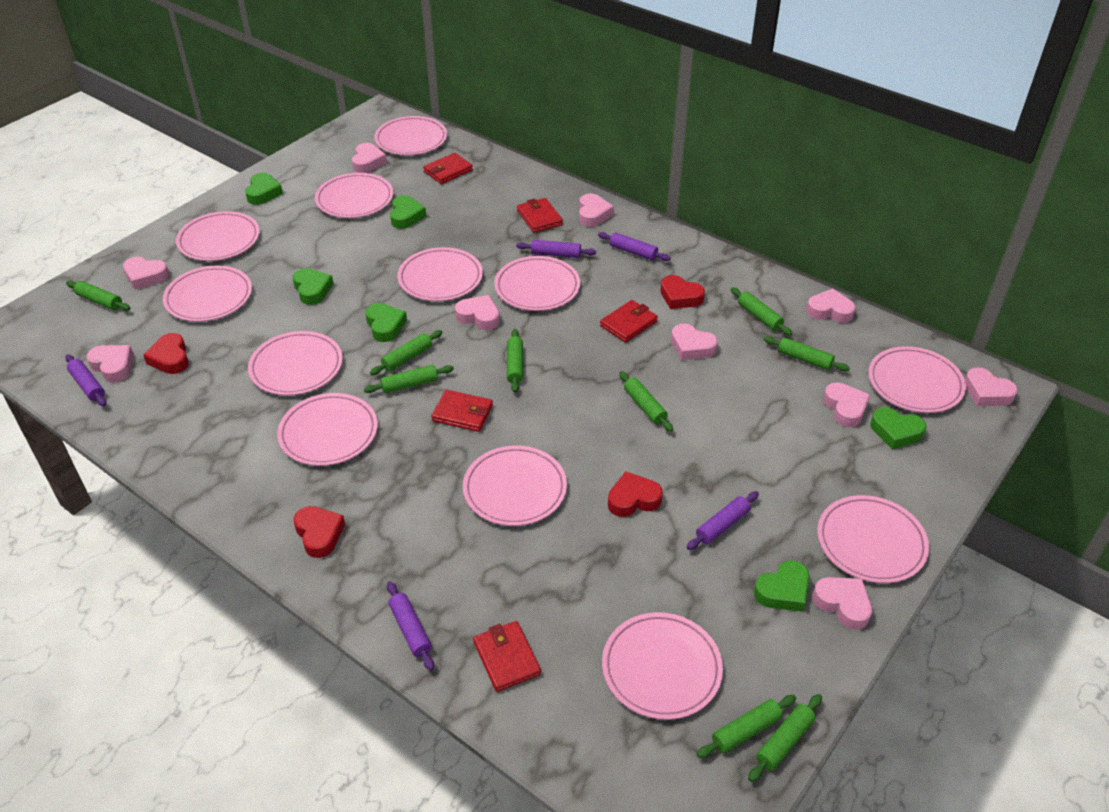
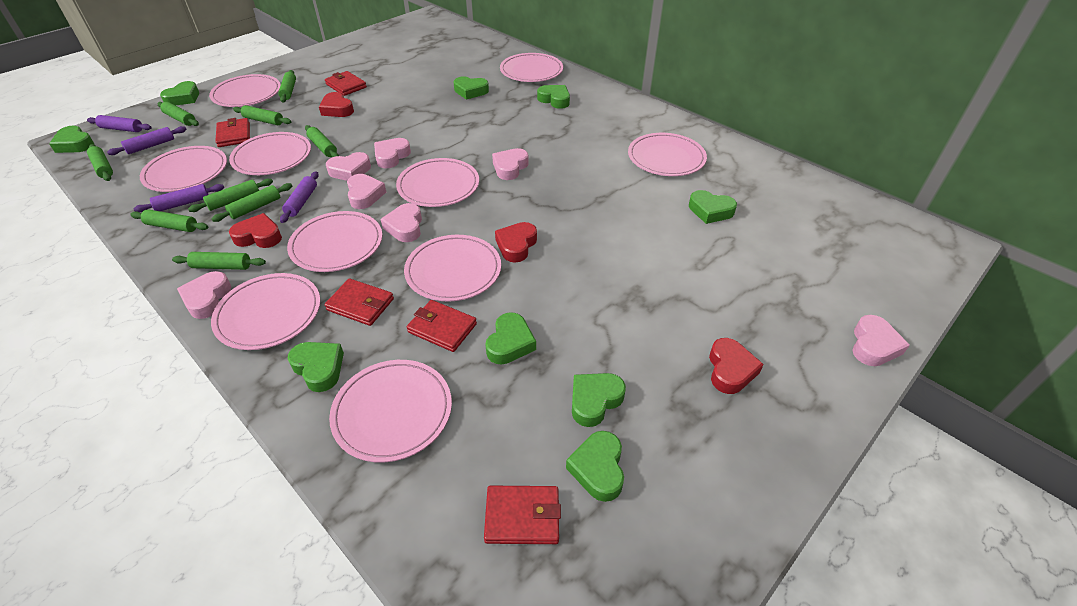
green heart: 6 -> 9
pink heart: 10 -> 7
pink plate: 12 -> 10
purple rolling pin: 5 -> 4

